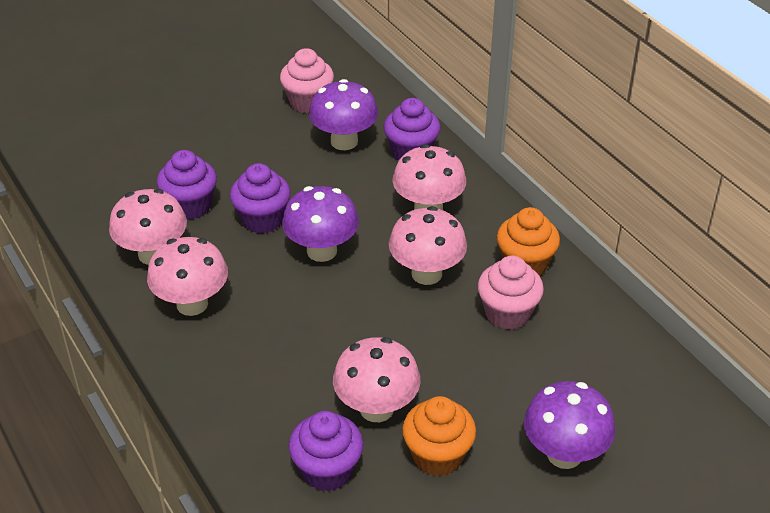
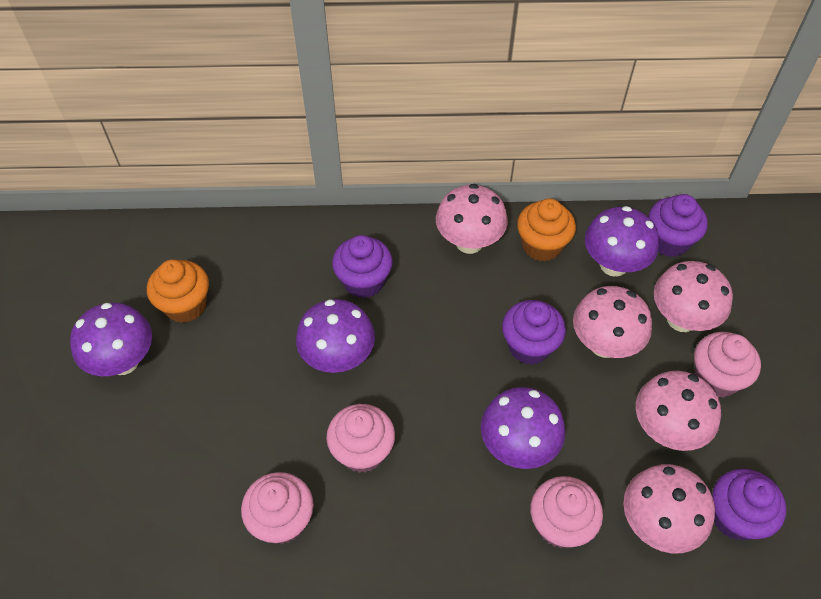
pink cupcake: 2 -> 4
purple mushroom: 3 -> 4

